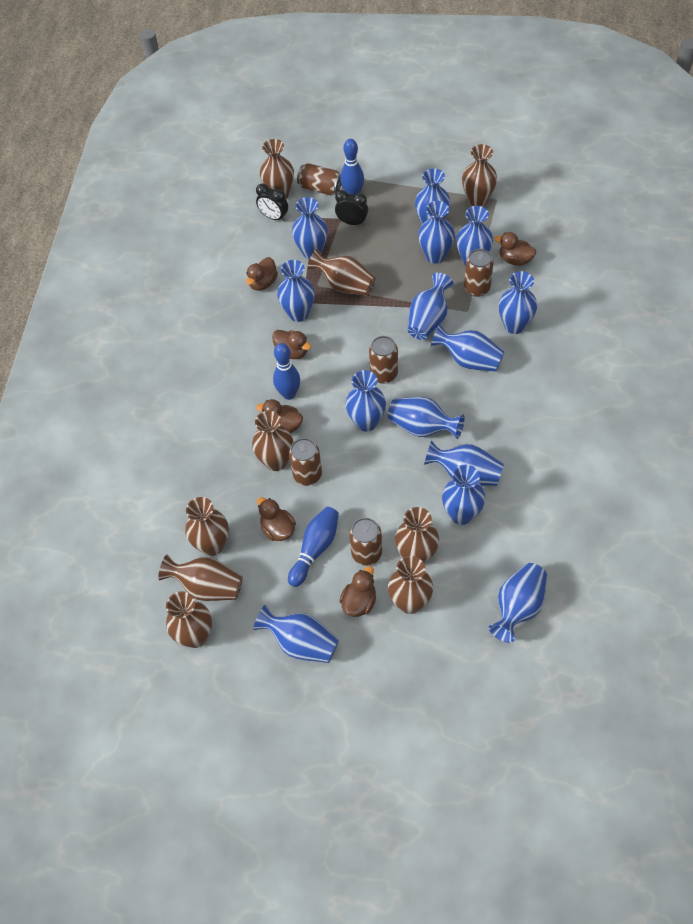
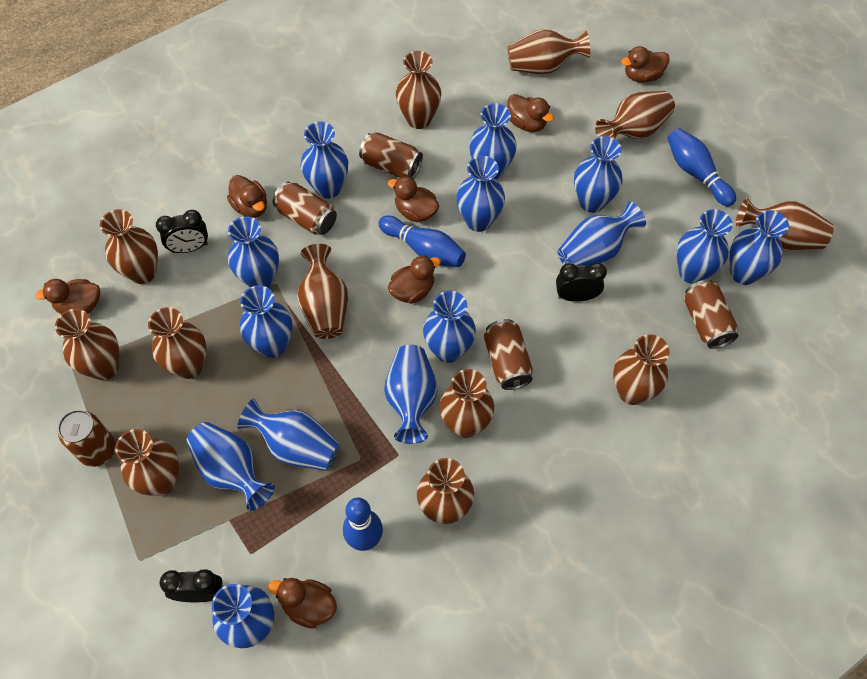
black clock: 2 -> 3
brown duck: 6 -> 7
brown vase: 9 -> 12

